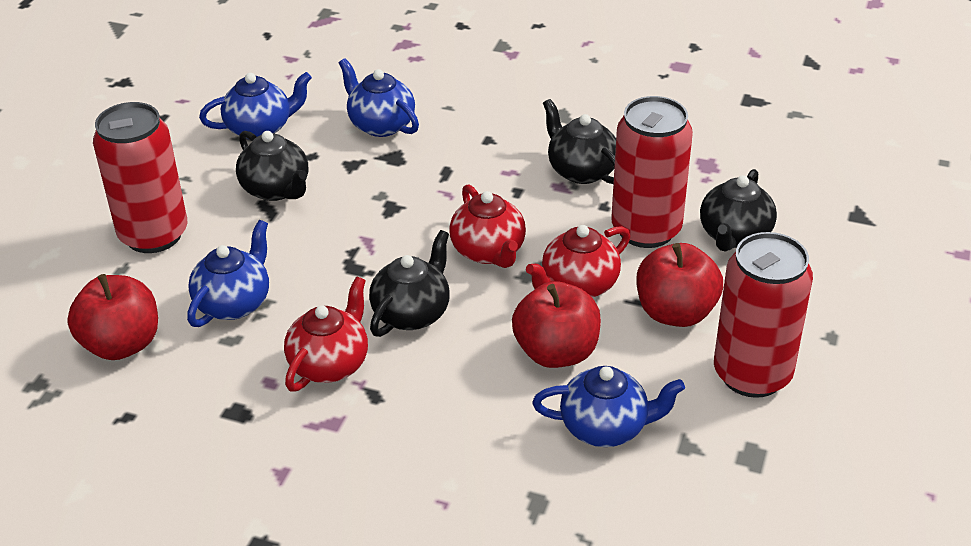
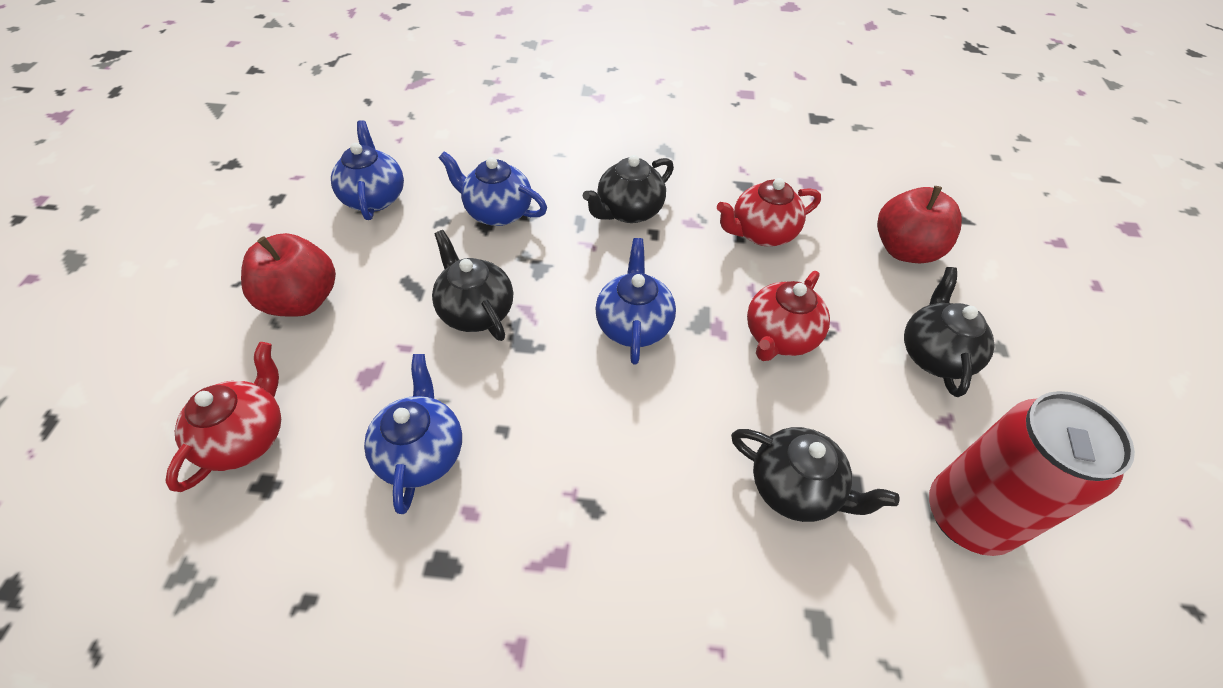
red apple: 3 -> 2
red can: 3 -> 1

